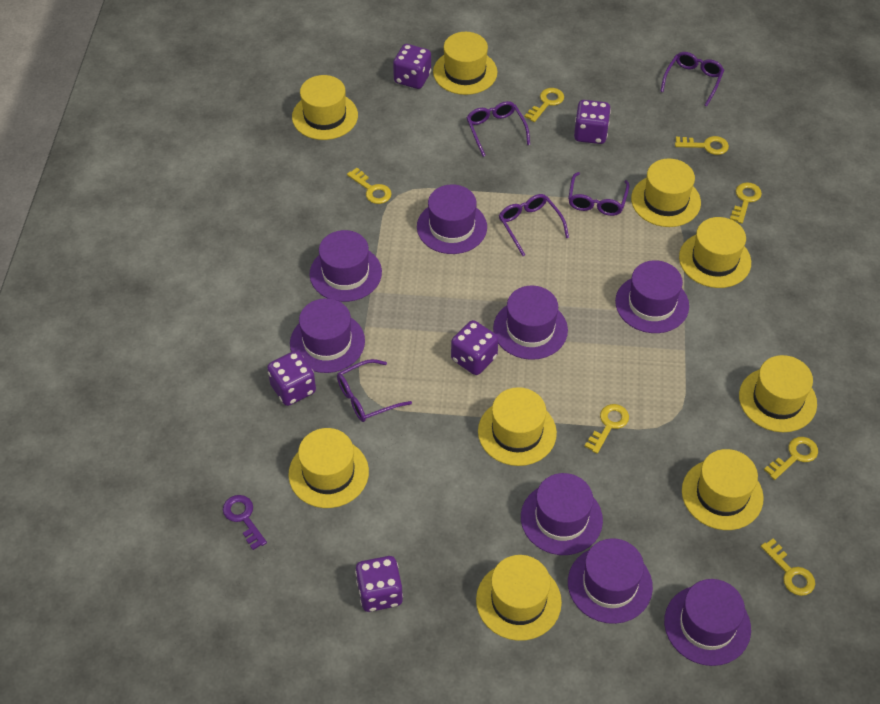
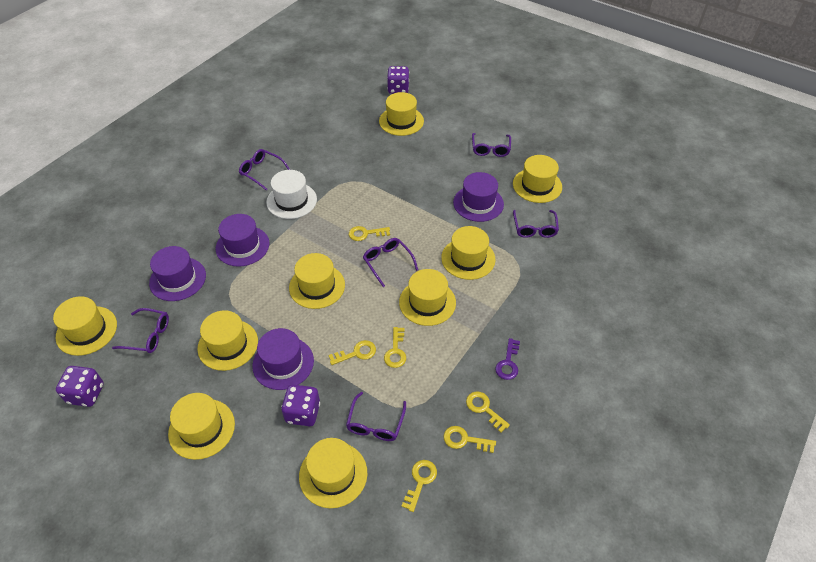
purple dice: 5 -> 3
purple glasses: 5 -> 6
purple hat: 8 -> 4
white hat: 0 -> 1
yellow key: 7 -> 6

